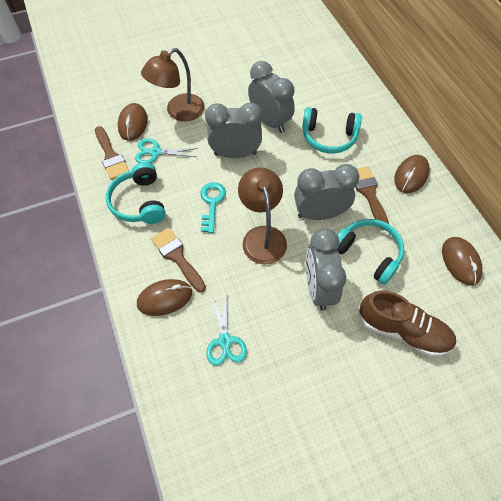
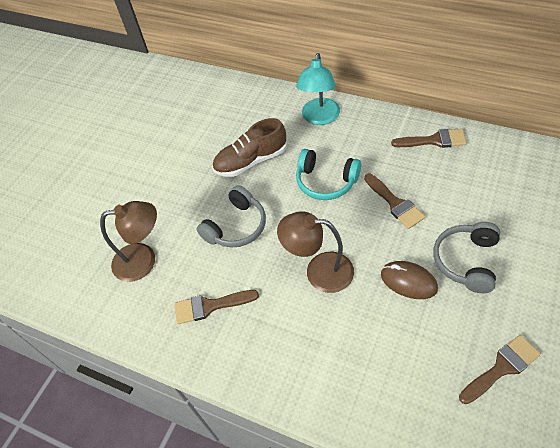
brown brush: 3 -> 4
brown mouse: 4 -> 1
grey clock: 4 -> 0
grey headphones: 0 -> 2
turquoise headphones: 3 -> 1
turquoise key: 1 -> 0
turquoise lamp: 0 -> 1
turquoise scissors: 2 -> 0

